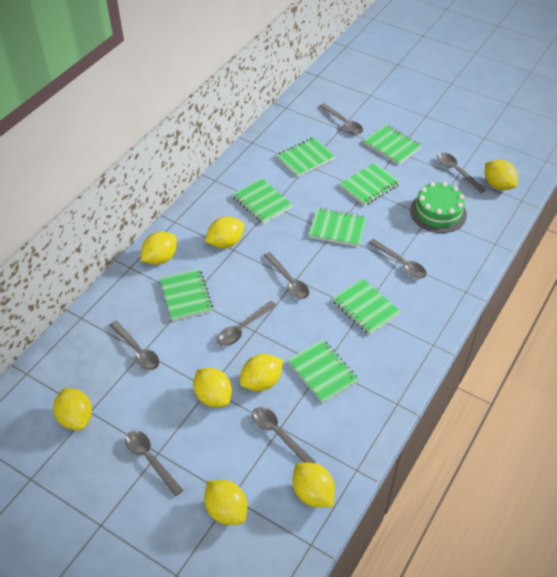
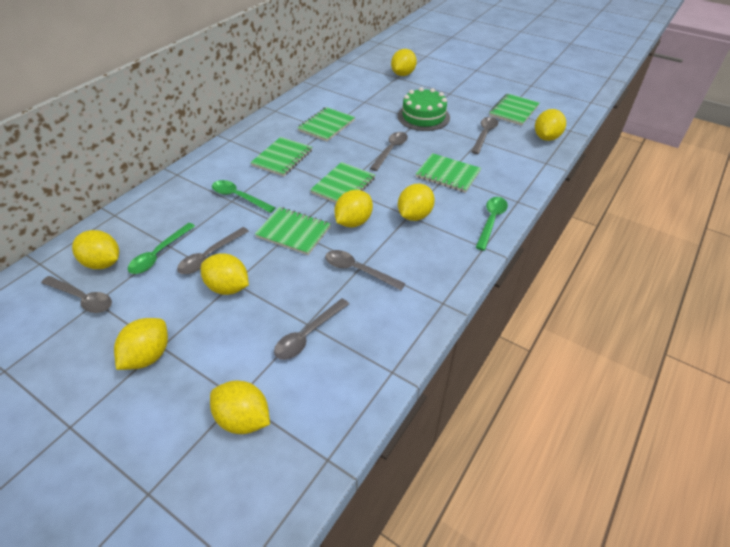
green notebook: 8 -> 6
green spoon: 0 -> 3
grey spoon: 8 -> 6

